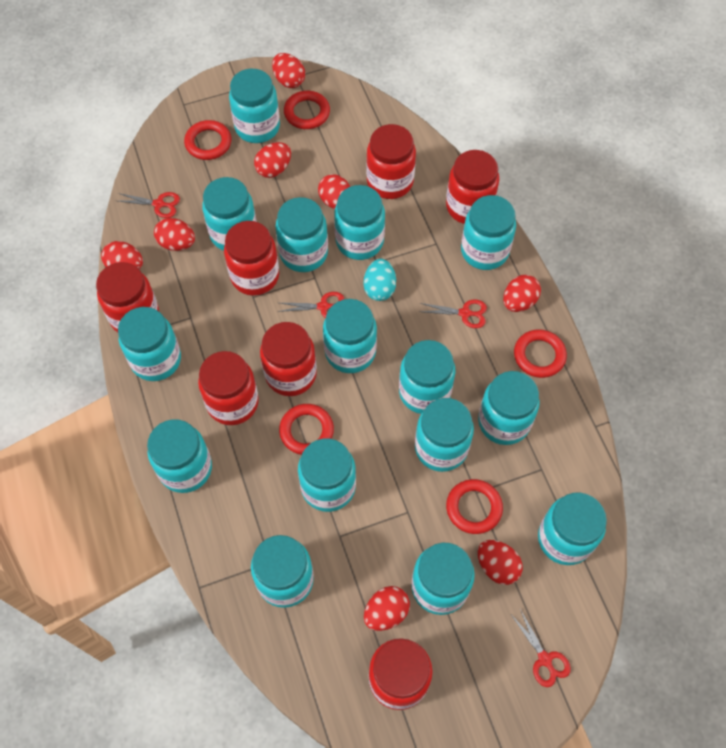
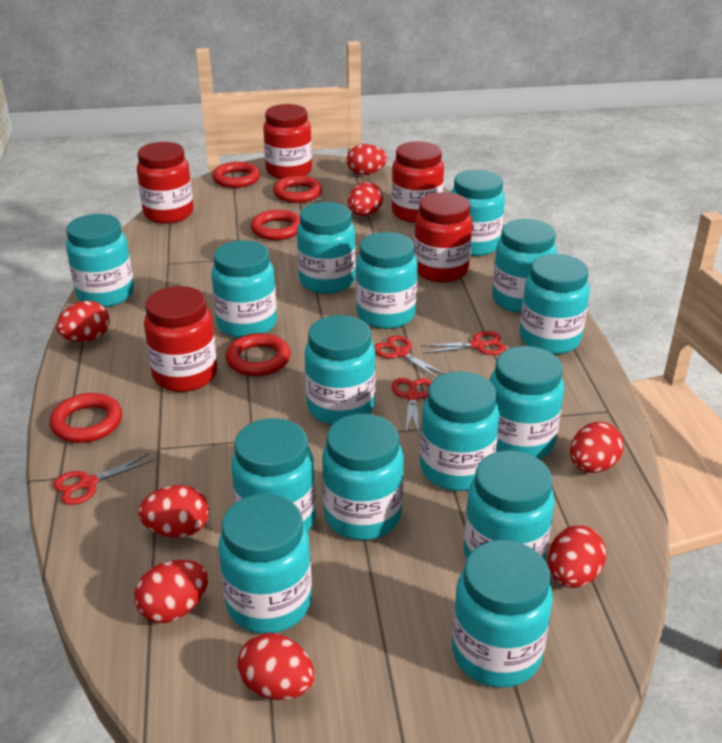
red jar: 7 -> 5
turquoise egg: 1 -> 0

